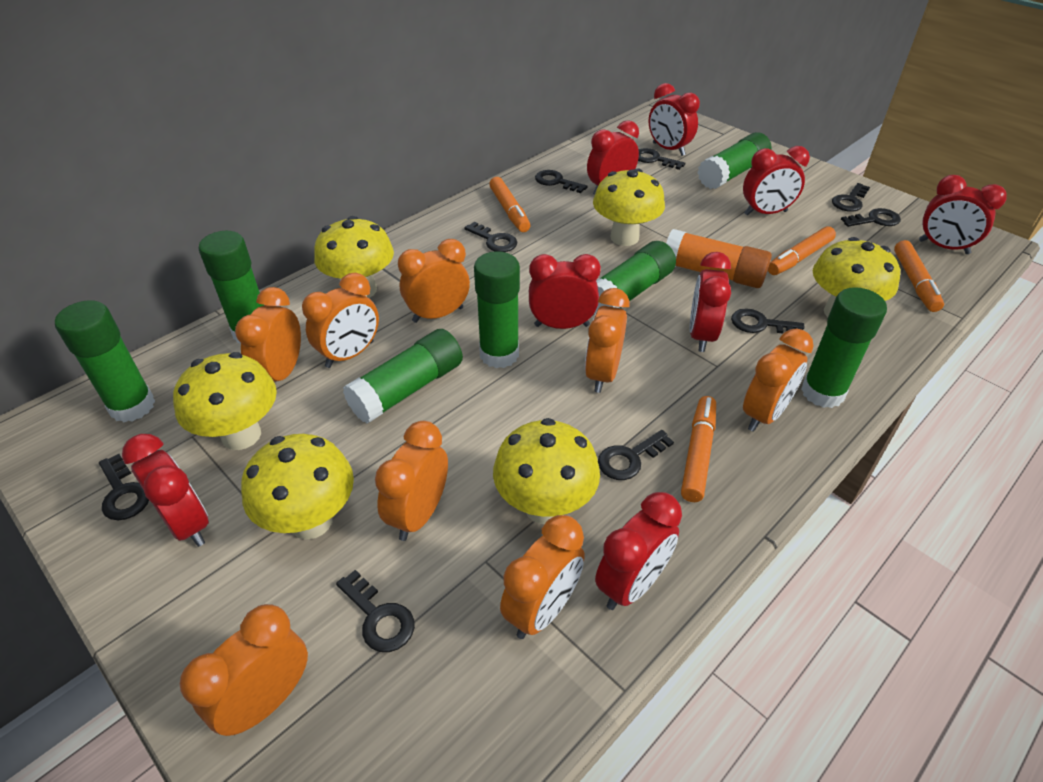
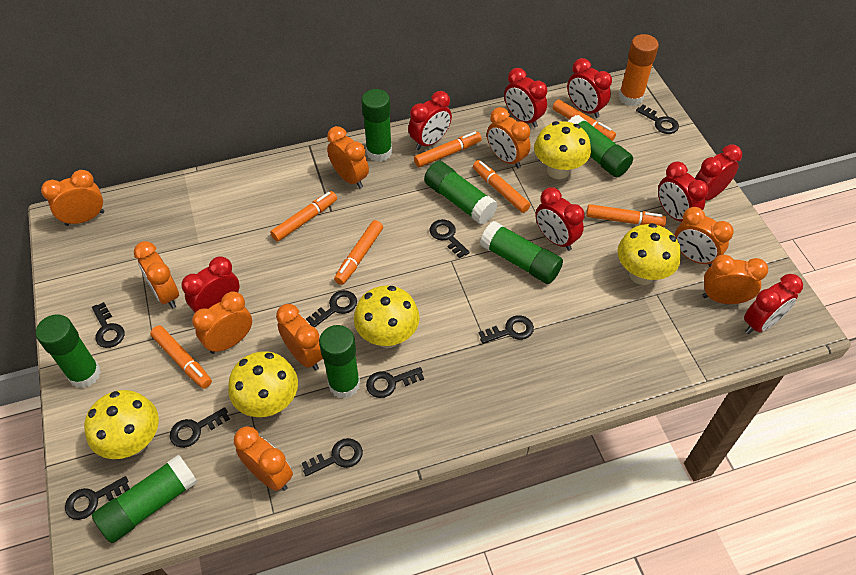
orange clock: 8 -> 9
orange marker: 4 -> 7
yellow mushroom: 6 -> 5

